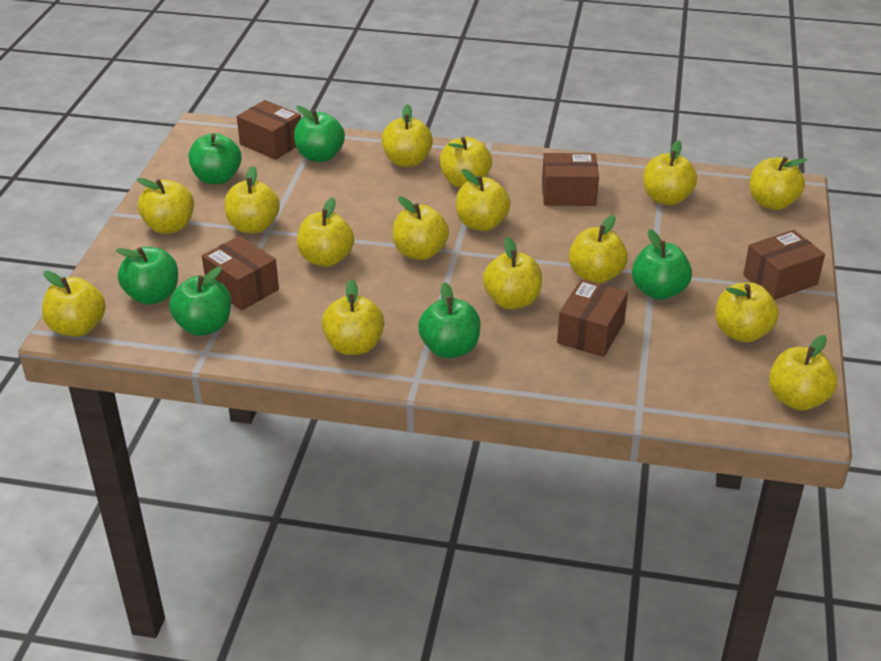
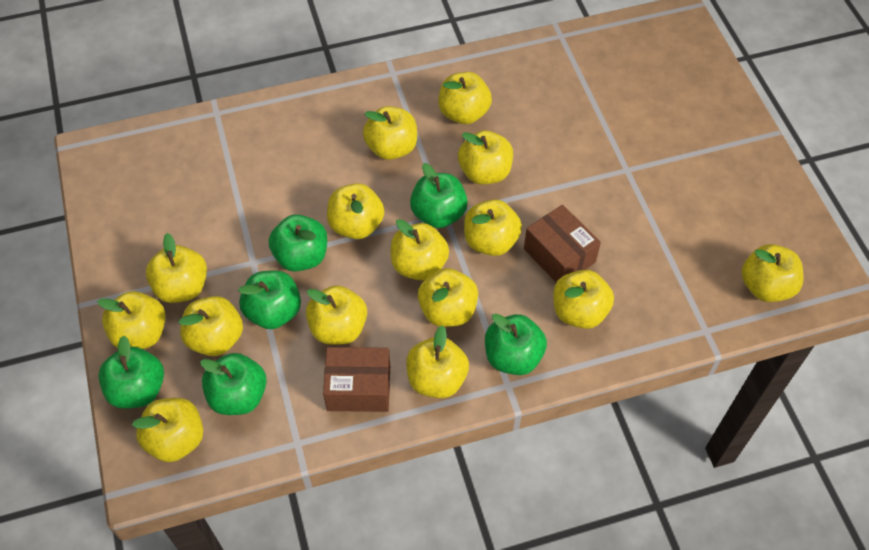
brown box: 5 -> 2

